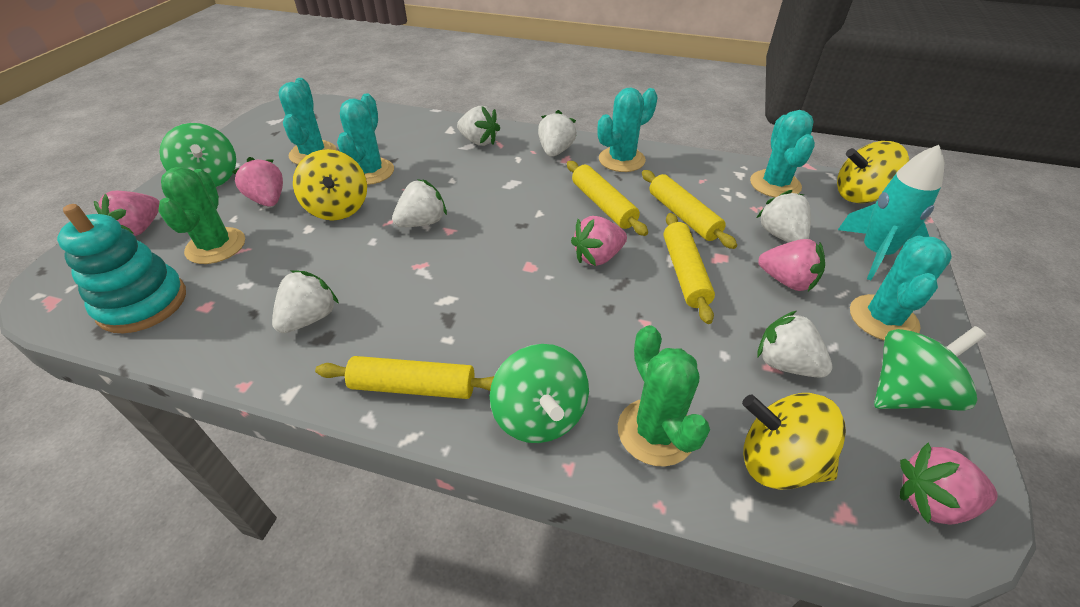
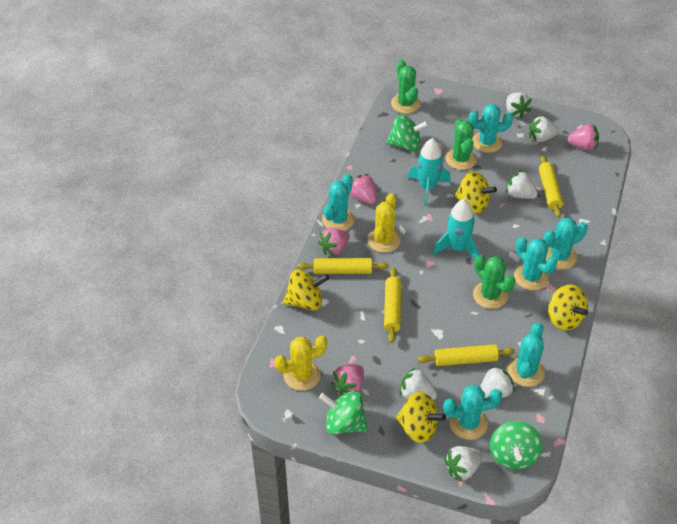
green cactus: 2 -> 3
pink strawberry: 5 -> 4
turquoise cactus: 5 -> 6
turquoise rocket: 1 -> 2
turquoise stacking toy: 1 -> 0
yellow cactus: 0 -> 2
yellow spinning top: 3 -> 4

